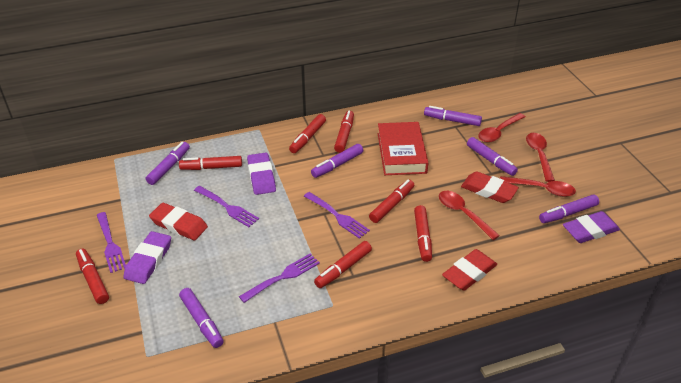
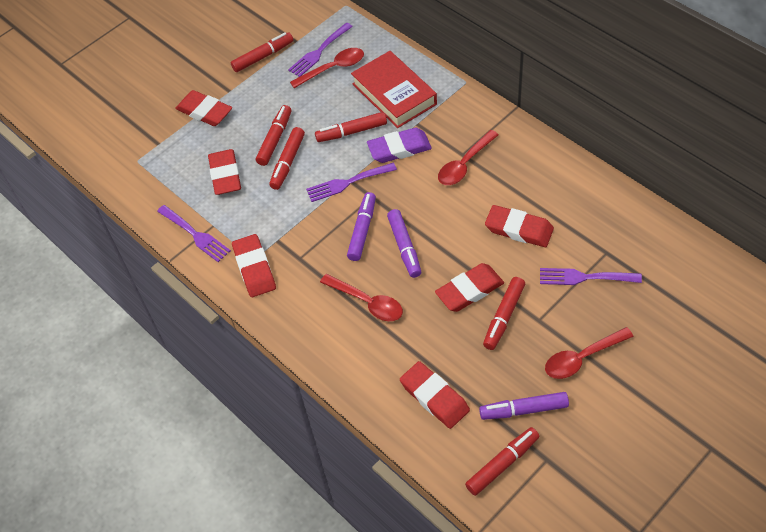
purple eraser: 3 -> 1
purple marker: 6 -> 3
red eraser: 3 -> 6
red marker: 7 -> 6

